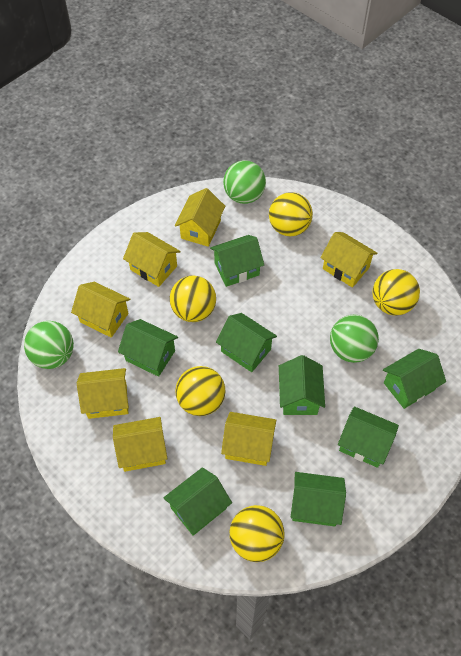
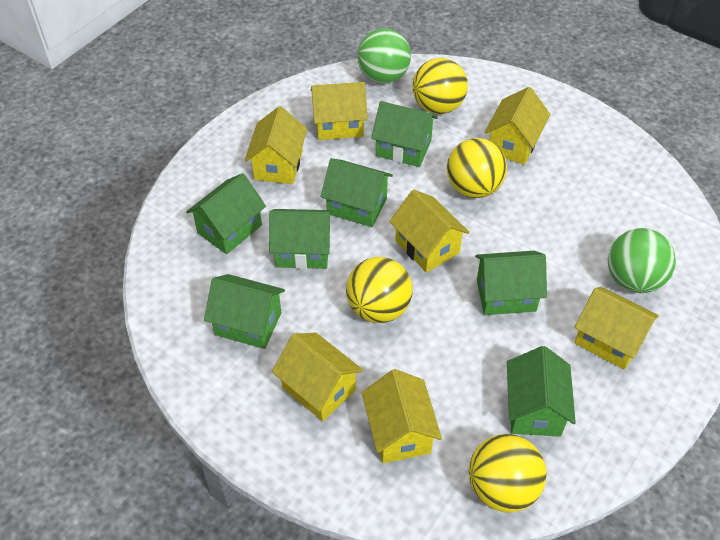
green ball: 3 -> 2
green house: 8 -> 7
yellow ball: 5 -> 4

